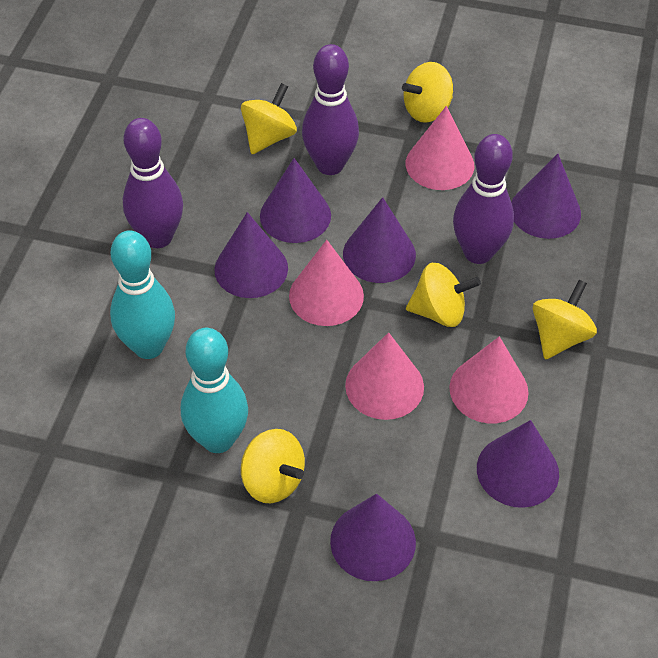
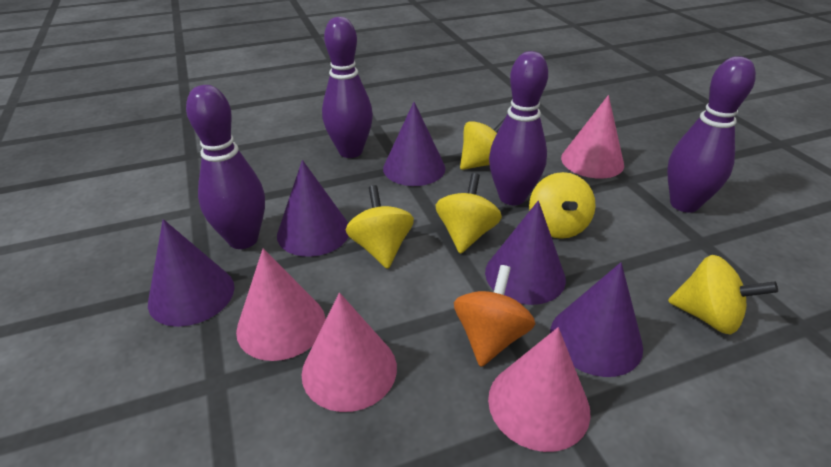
orange spinning top: 0 -> 1
purple bowling pin: 3 -> 4
purple cone: 6 -> 5
turquoise bowling pin: 2 -> 0

